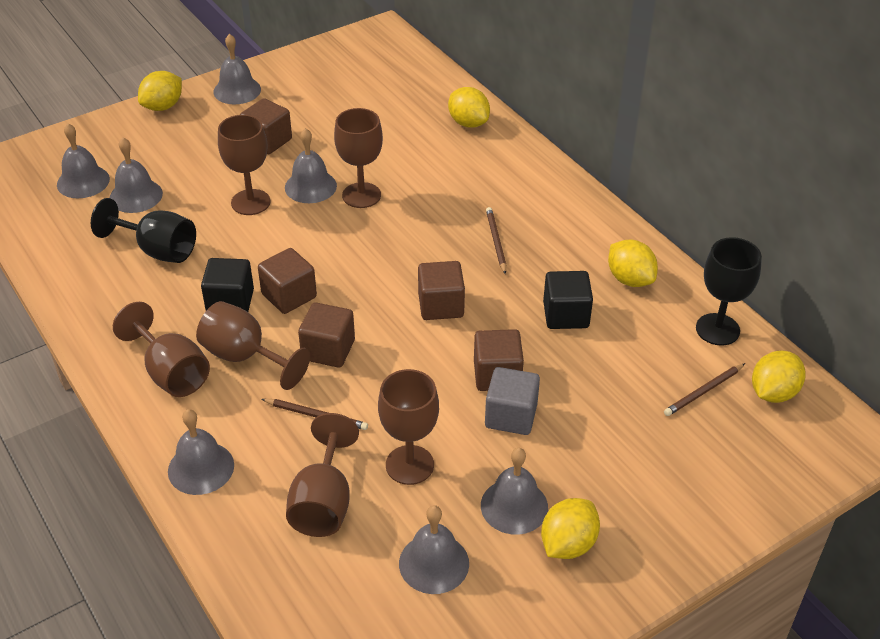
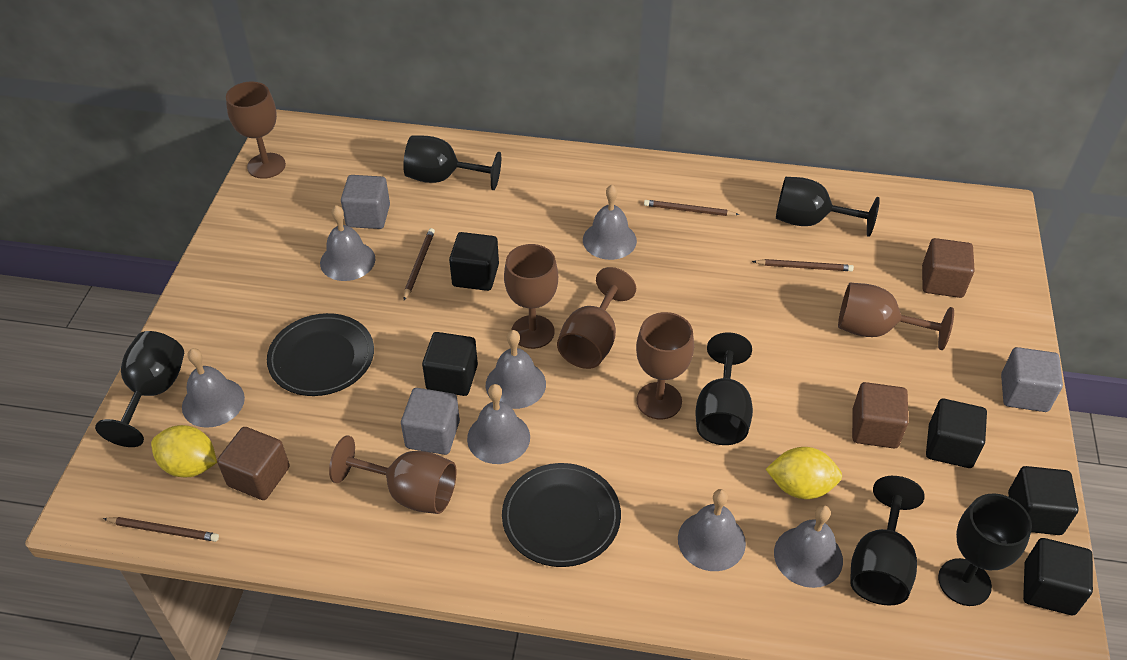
black cube: 2 -> 5
black goblet: 2 -> 6
black plate: 0 -> 2
brown cube: 5 -> 3
brown pencil: 3 -> 4
grey cube: 1 -> 3
yellow lemon: 5 -> 2

